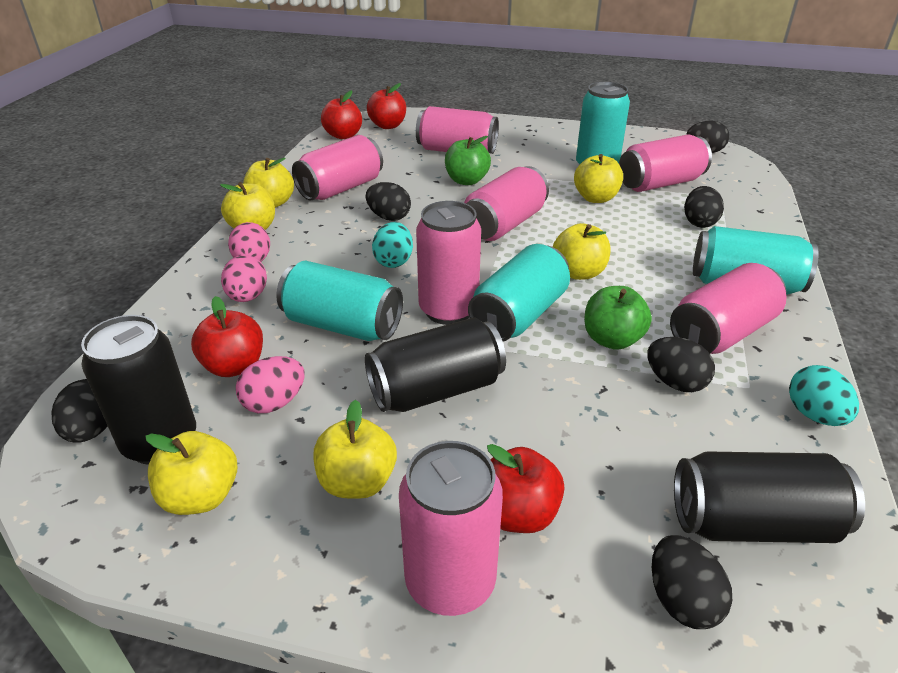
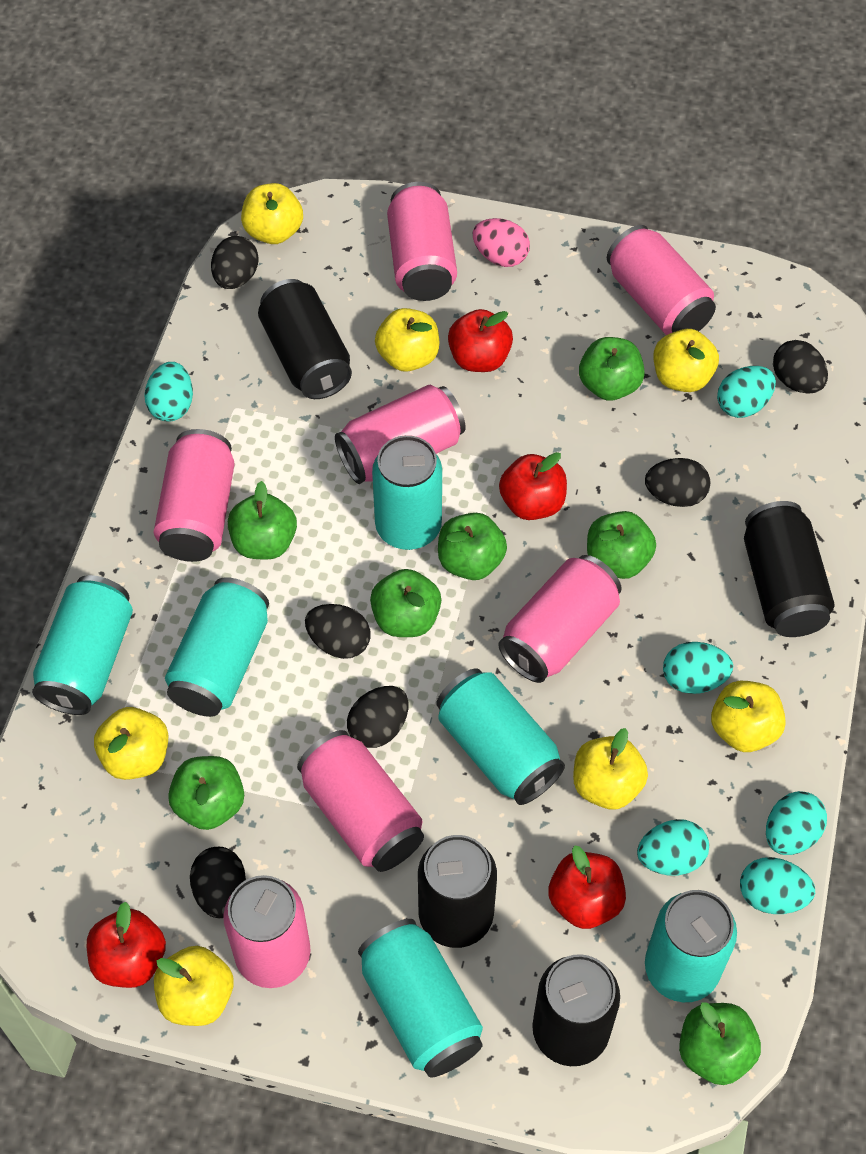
black can: 3 -> 4
green apple: 2 -> 7
pink egg: 3 -> 1
turquoise can: 4 -> 6
turquoise egg: 2 -> 6
yellow apple: 6 -> 7

